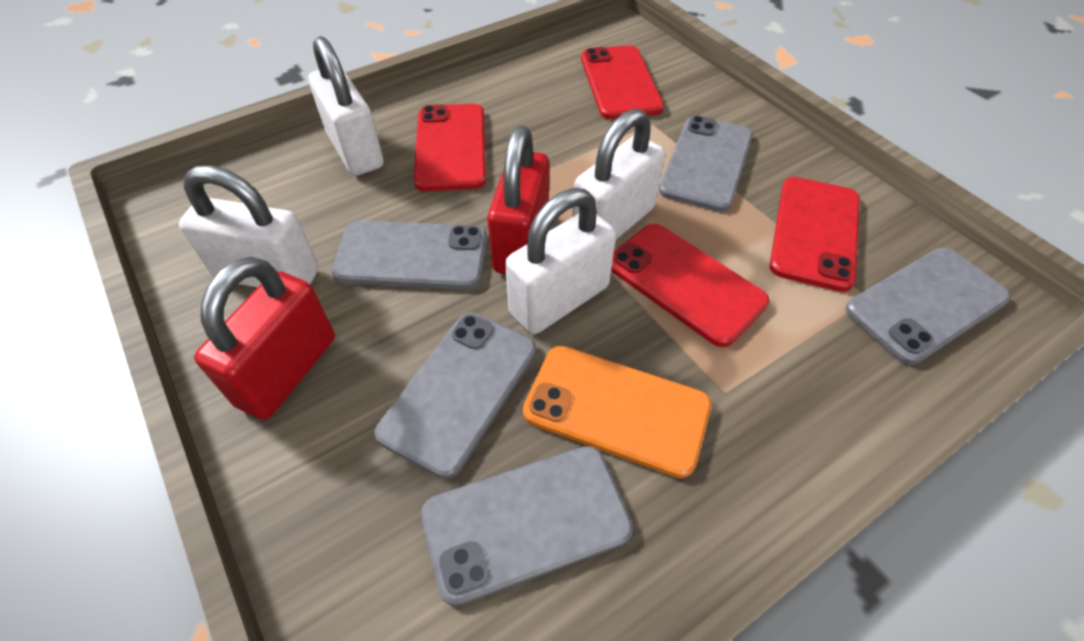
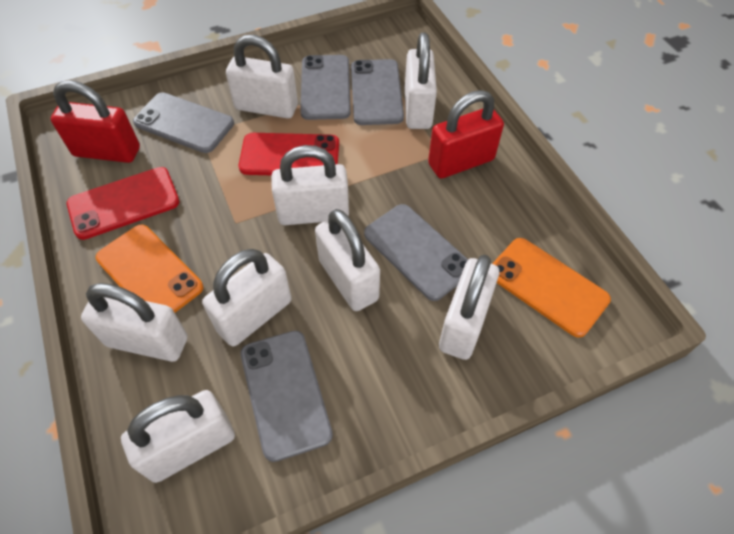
orange phone: 1 -> 2
red phone: 4 -> 2
white padlock: 4 -> 8

